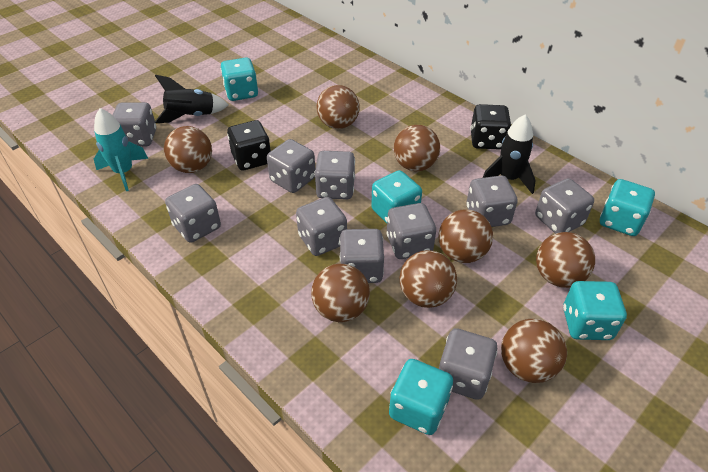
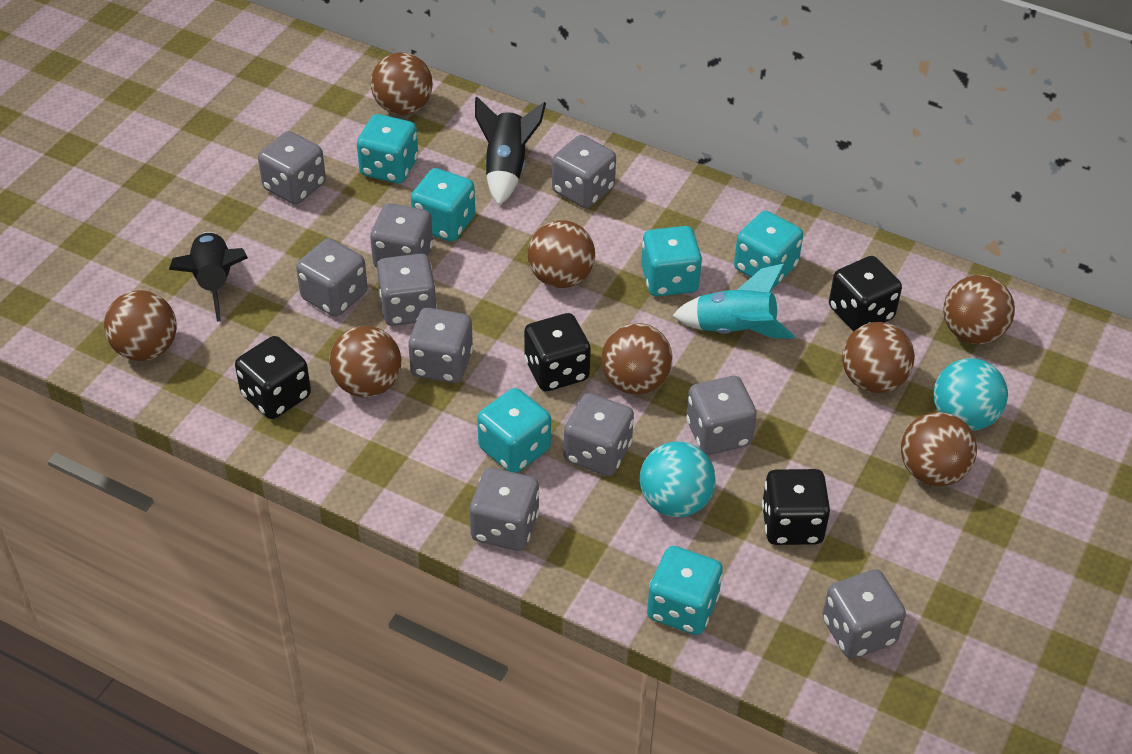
black dice: 2 -> 4
turquoise ball: 0 -> 2
turquoise dice: 5 -> 6

